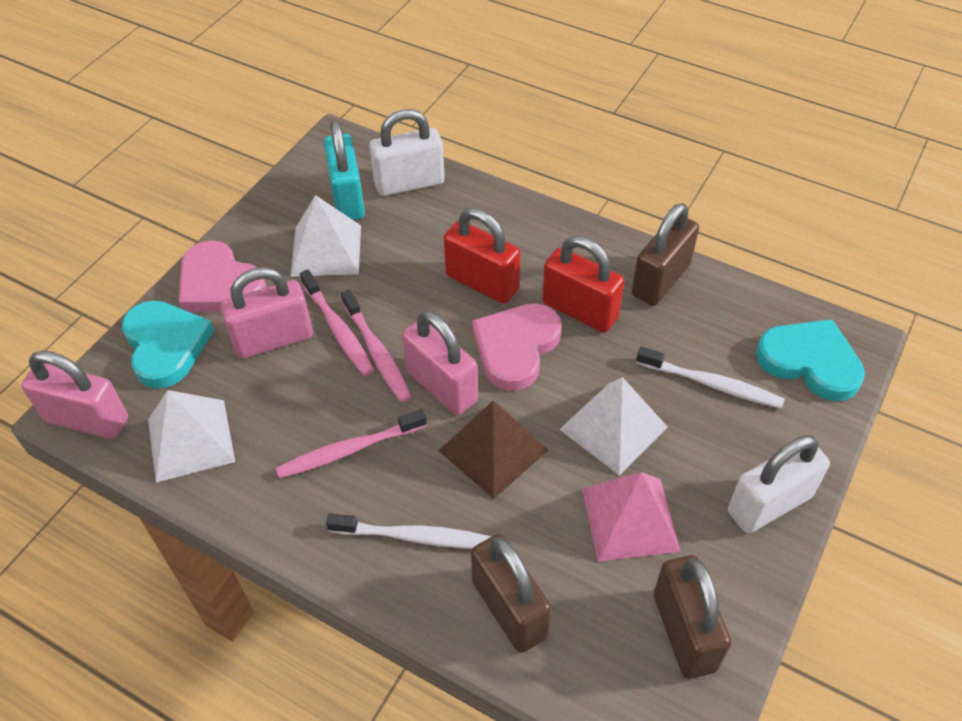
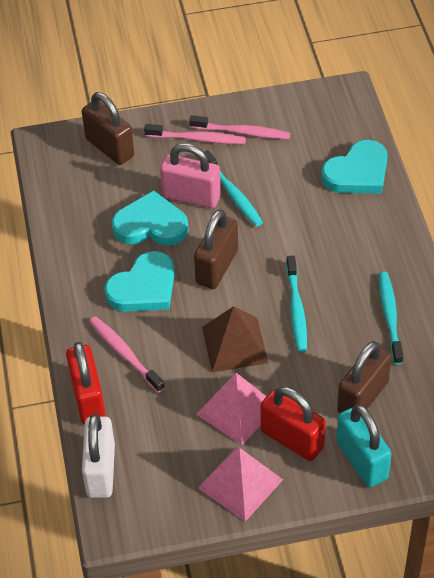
pink heart: 2 -> 0
pink padlock: 3 -> 1
pink pyramid: 1 -> 2
turquoise heart: 2 -> 3
turquoise toothbrush: 0 -> 3
white padlock: 2 -> 1
white pyramid: 3 -> 0
white toothbrush: 2 -> 0

